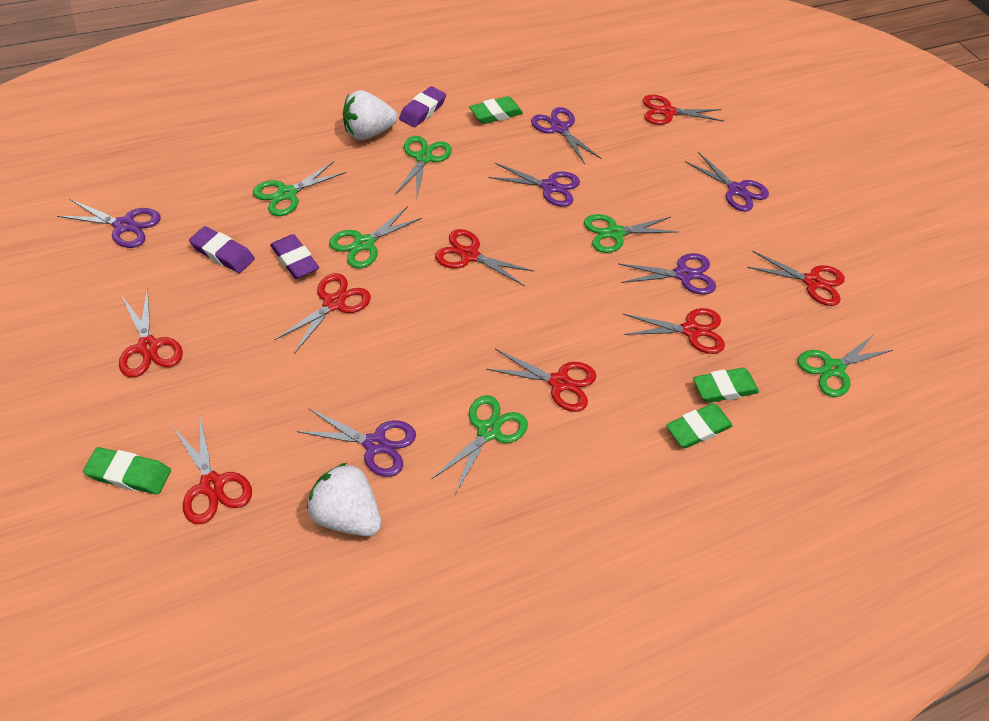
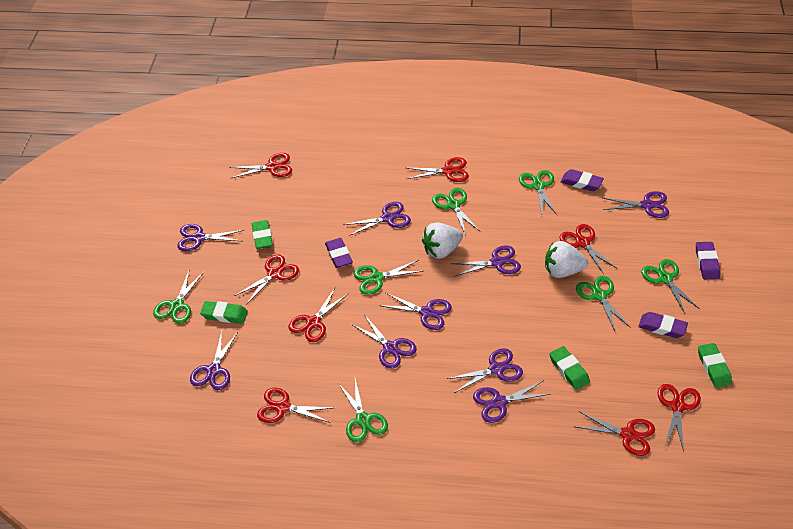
green scissors: 6 -> 7
purple eraser: 3 -> 4
purple scissors: 6 -> 9

